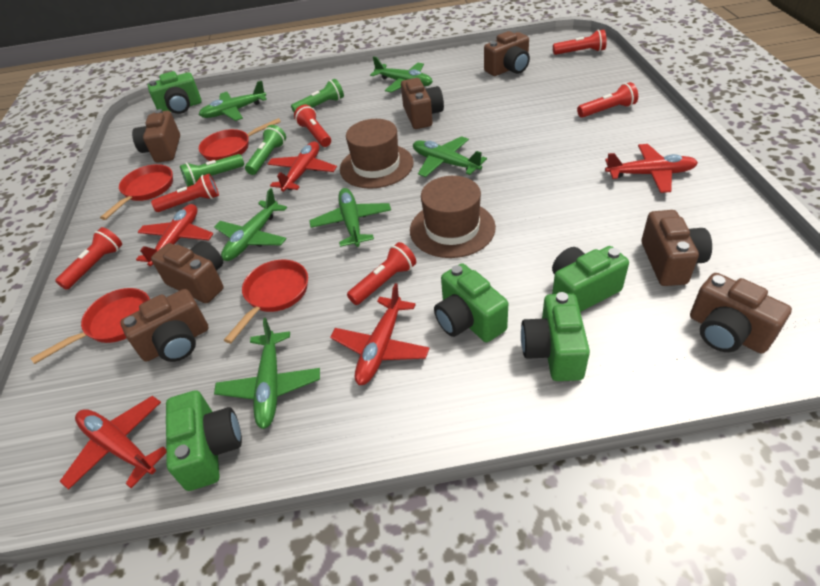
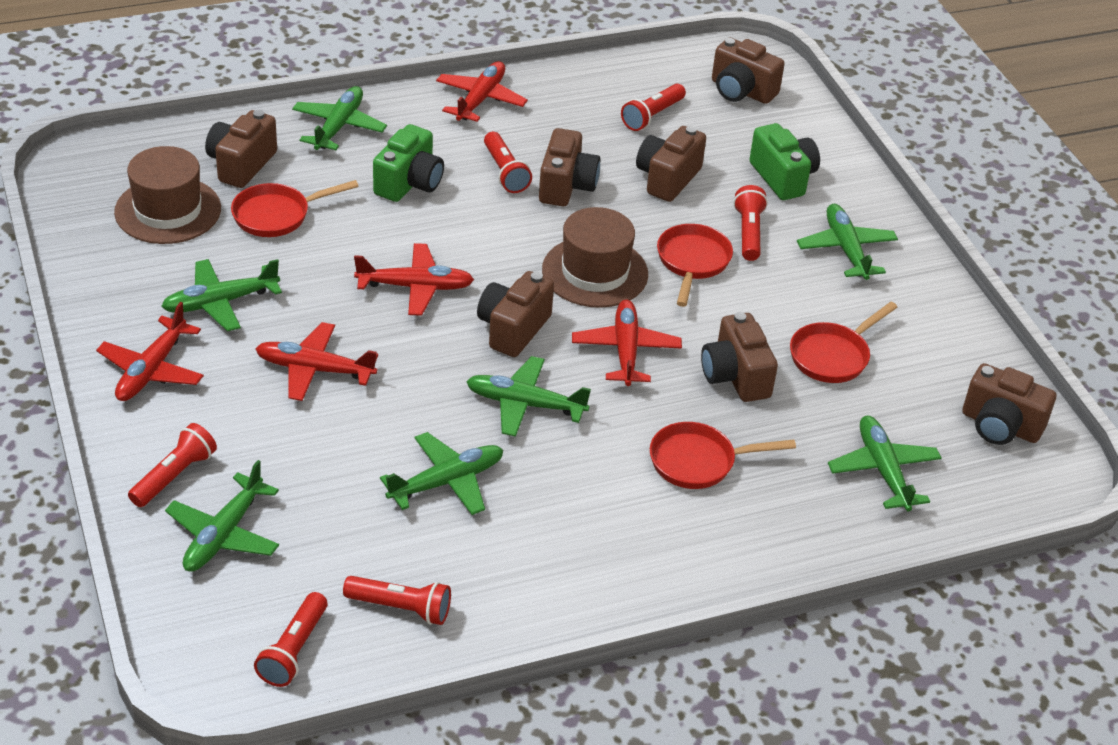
green camera: 5 -> 2
green flashlight: 3 -> 0
green plane: 6 -> 7

